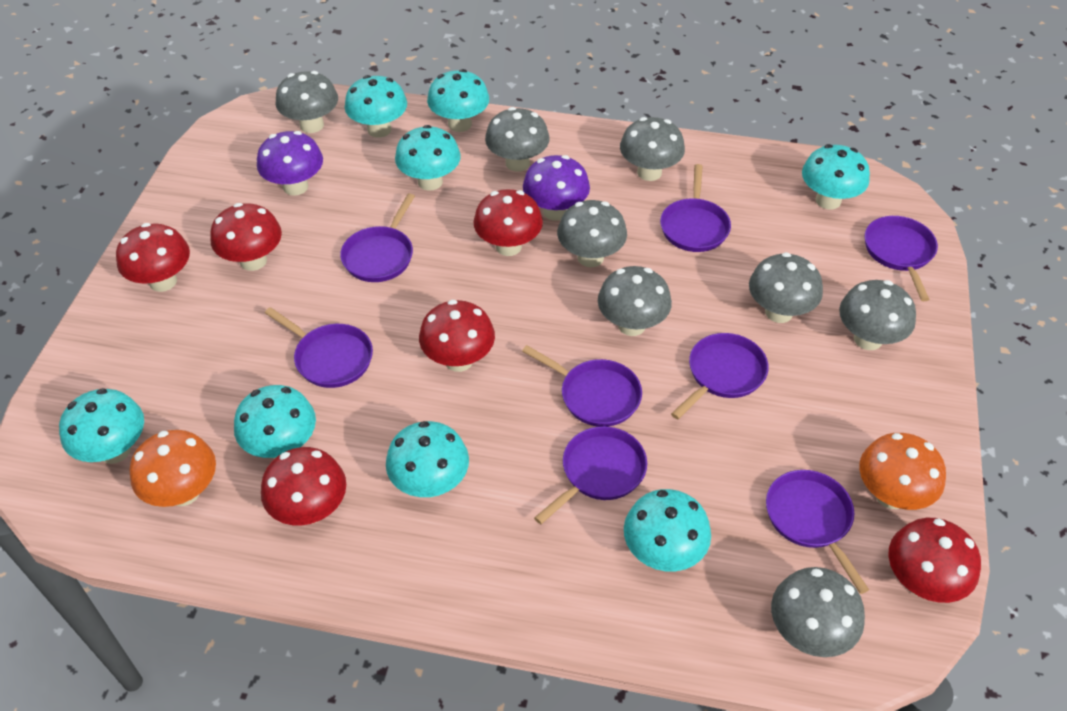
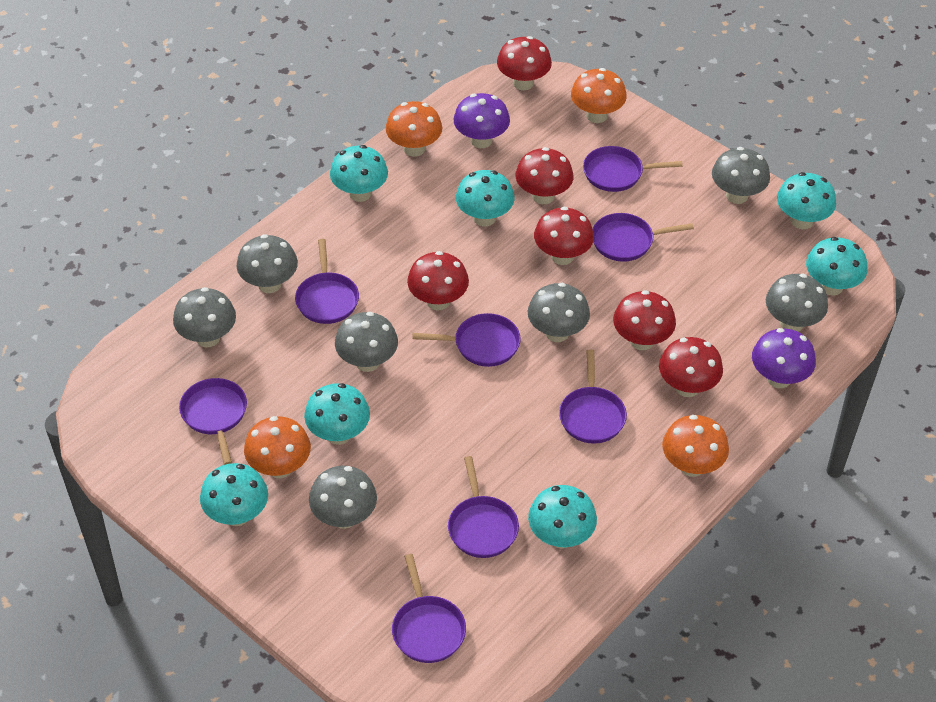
grey mushroom: 8 -> 7
orange mushroom: 2 -> 4
turquoise mushroom: 8 -> 7

